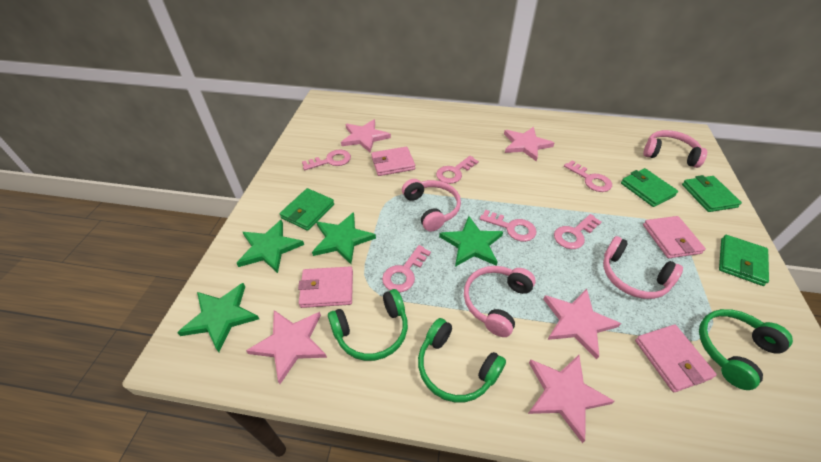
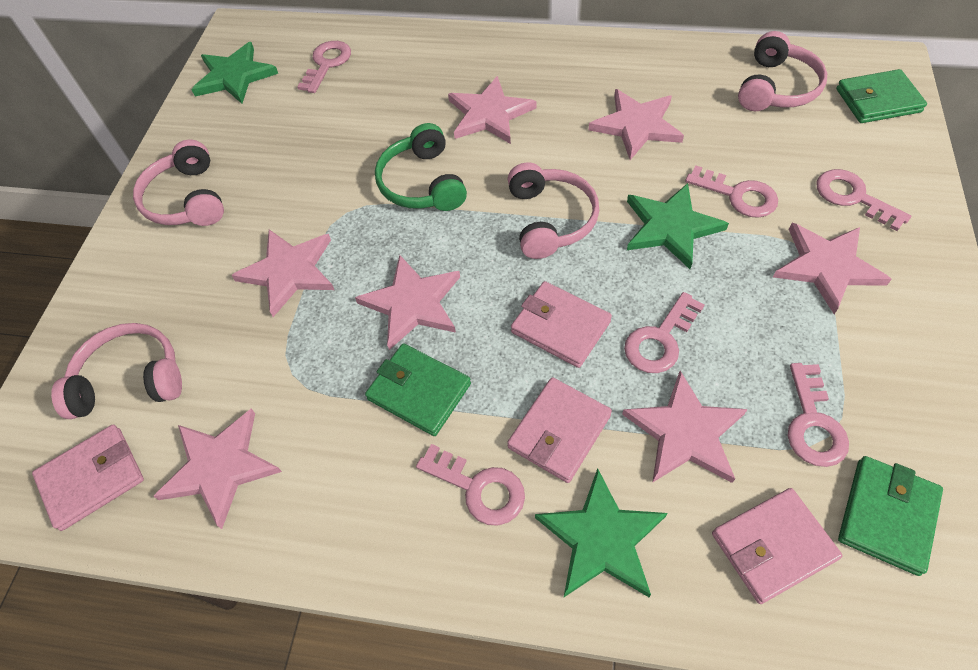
green headphones: 3 -> 1
green star: 4 -> 3
green wallet: 4 -> 3
pink star: 5 -> 7

